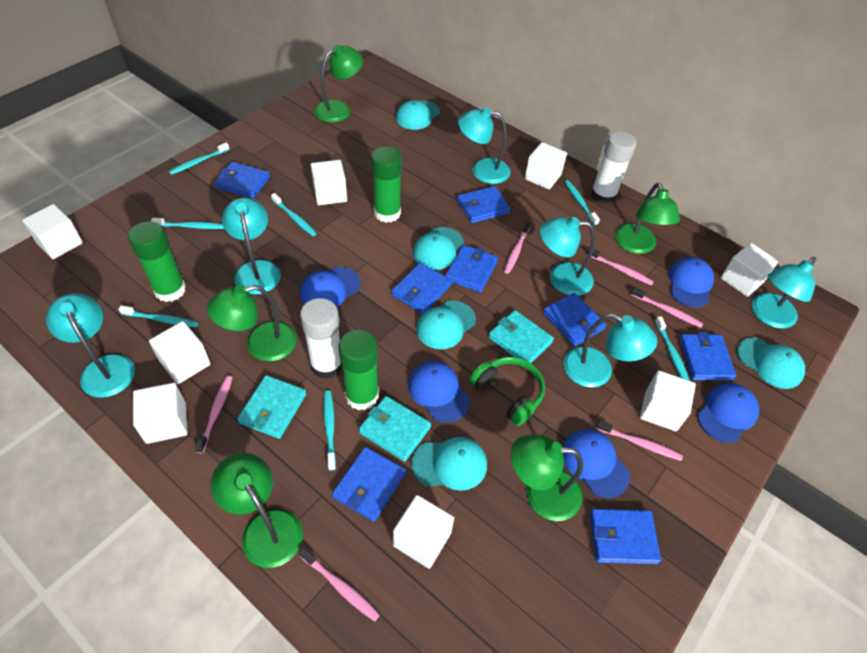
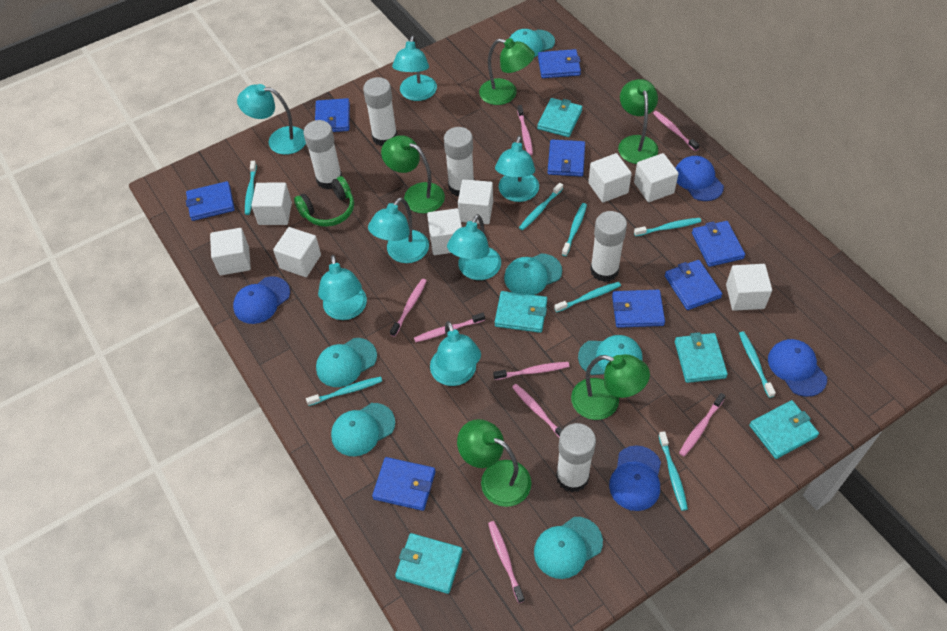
blue cap: 5 -> 4
green glue stick: 3 -> 0
pink toothbrush: 6 -> 8
turquoise cap: 5 -> 6
turquoise lamp: 6 -> 7
turquoise toothbrush: 7 -> 8
turquoise wallet: 3 -> 5
white glue stick: 2 -> 5

